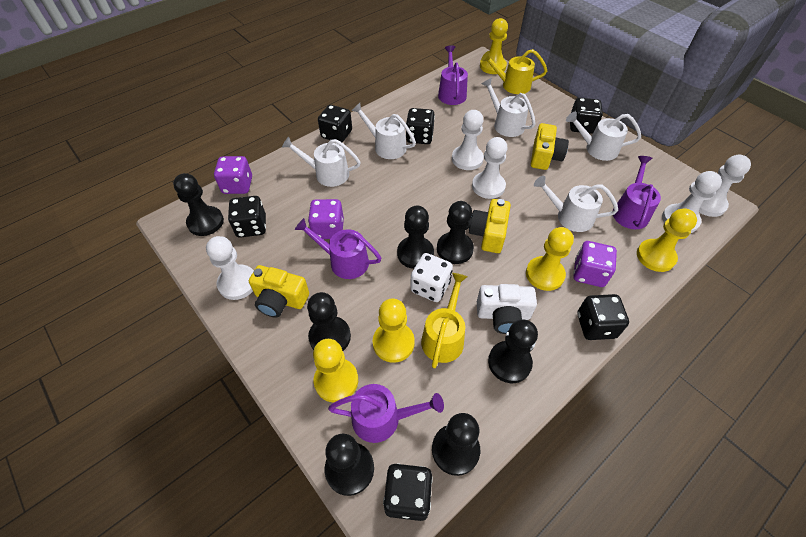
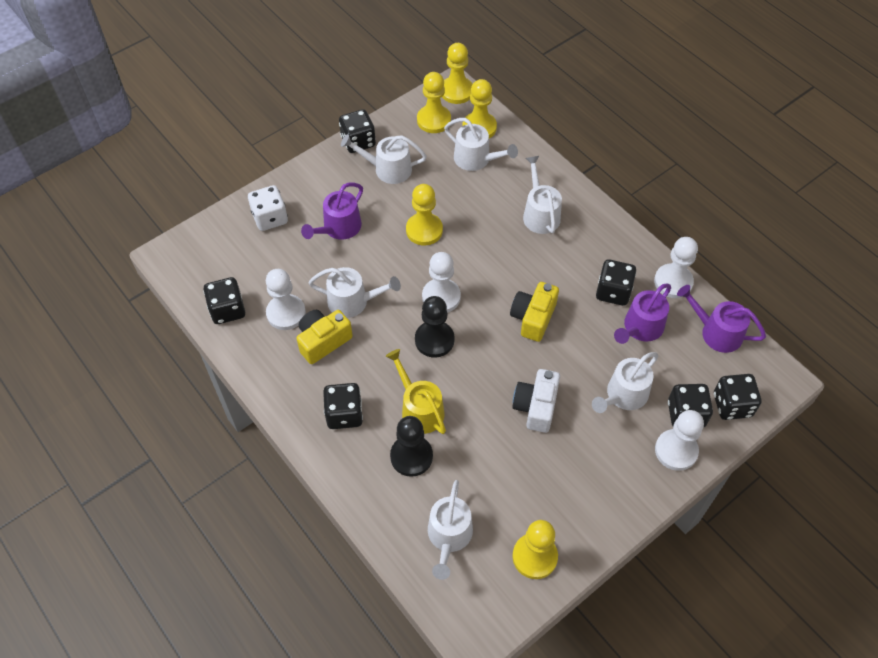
black pawn: 7 -> 2
purple dice: 3 -> 0
purple watering can: 4 -> 3
white pawn: 5 -> 4
white watering can: 5 -> 6
yellow camera: 3 -> 2
yellow watering can: 2 -> 1

